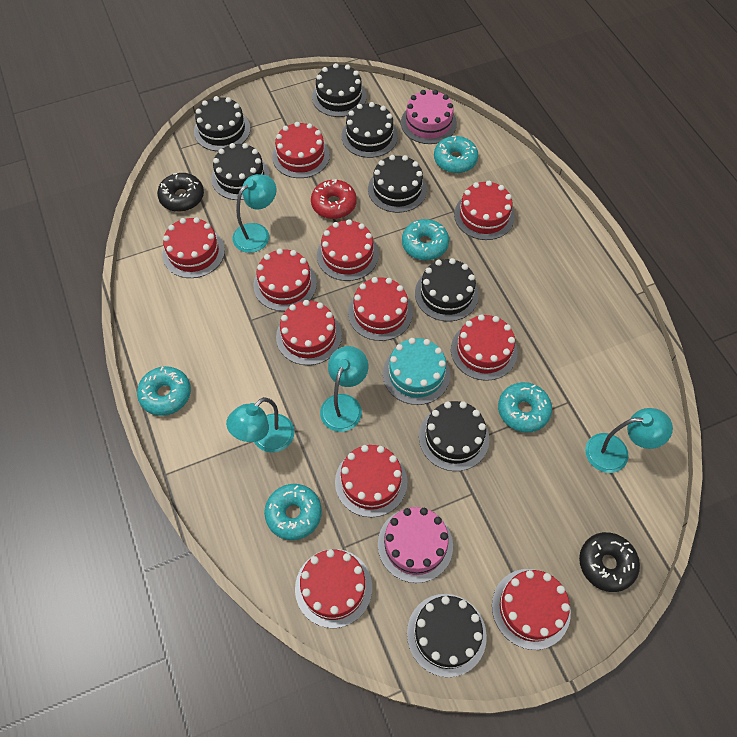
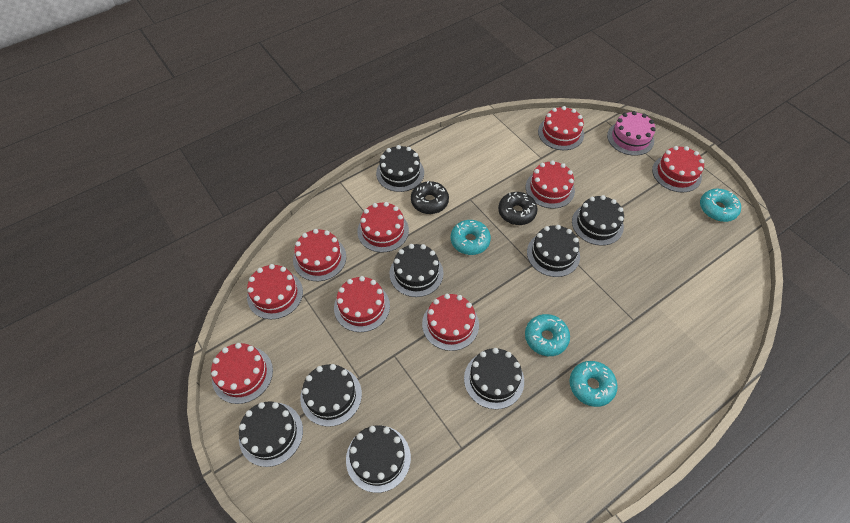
pink cake: 2 -> 1
red cake: 11 -> 9
red donut: 1 -> 0
turquoise cake: 1 -> 0
turquoise donut: 5 -> 4
turquoise lamp: 4 -> 0

